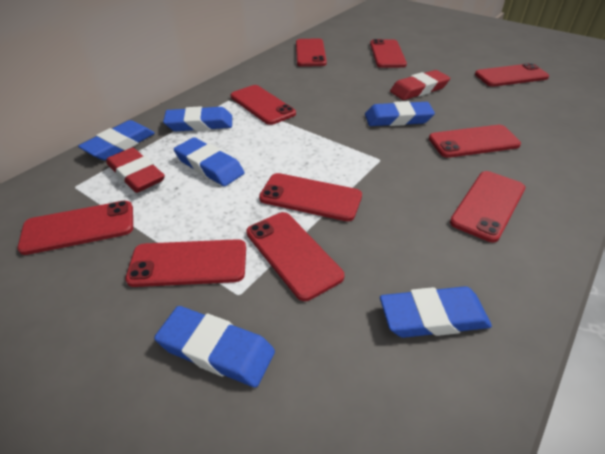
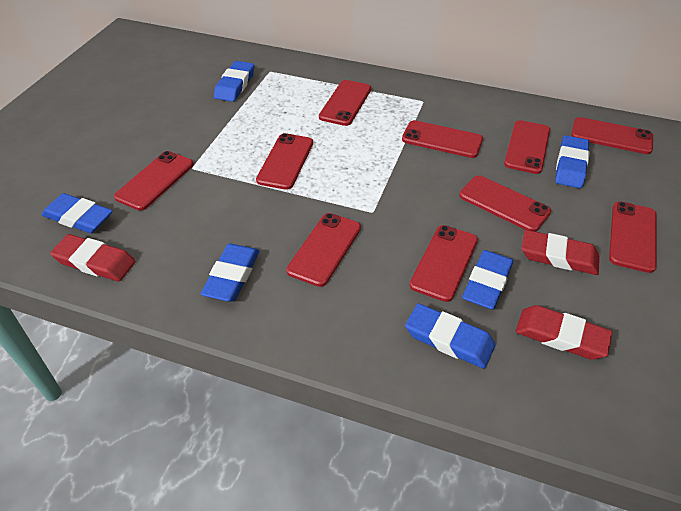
red eraser: 2 -> 3

